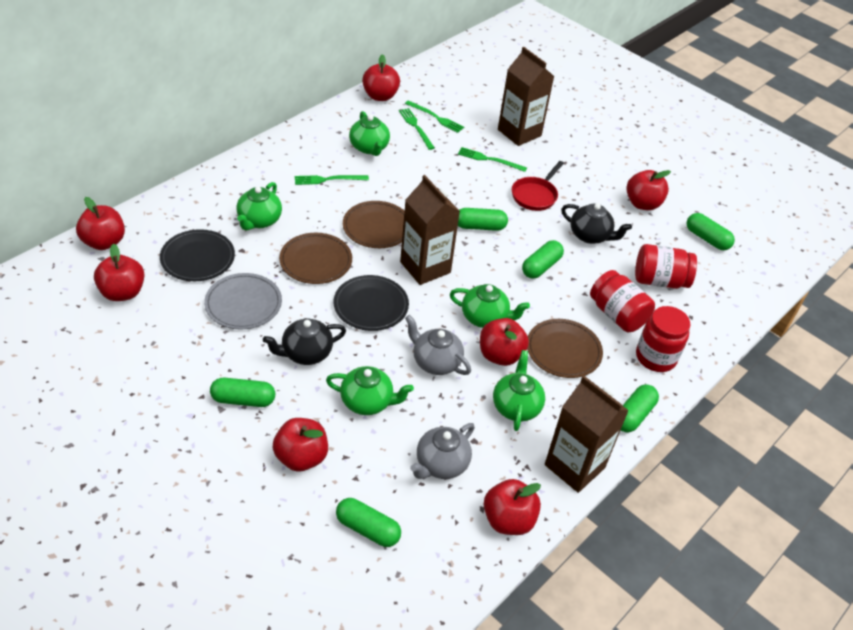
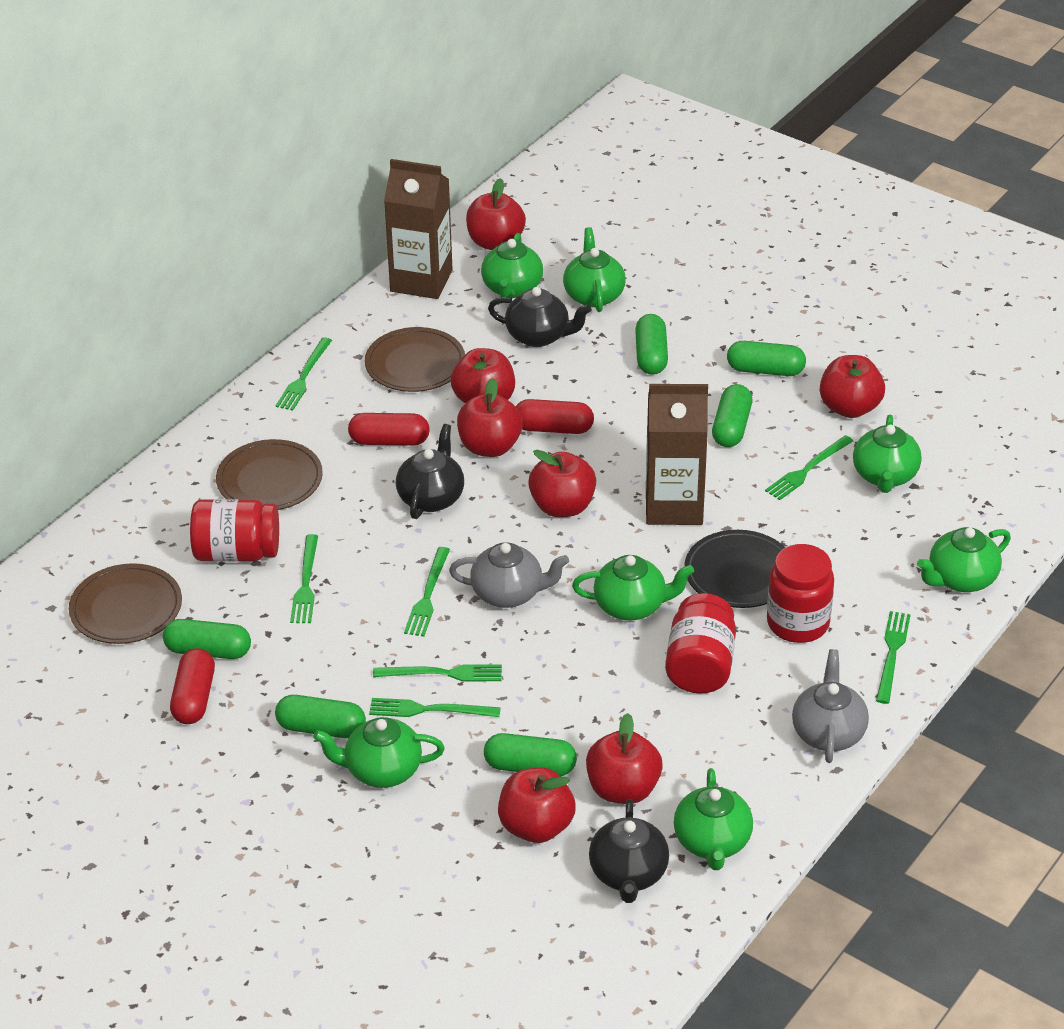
black plate: 2 -> 1
black teapot: 2 -> 3
brown carton: 3 -> 2
green fork: 4 -> 7
green teapot: 5 -> 7
grey plate: 1 -> 0
red capsule: 0 -> 3
red pan: 1 -> 0

